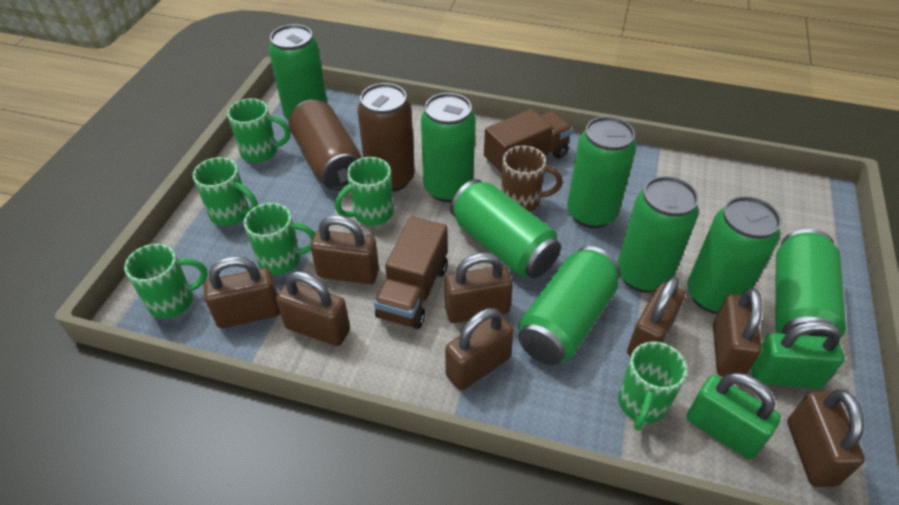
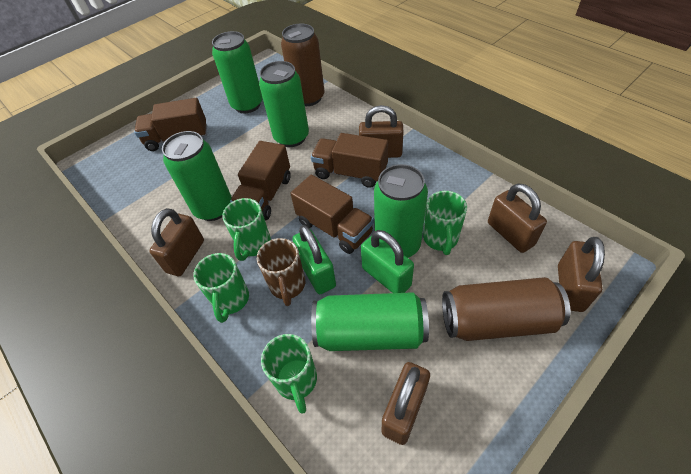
brown padlock: 8 -> 5
brown truck: 2 -> 4
green can: 8 -> 5
green mug: 6 -> 4

